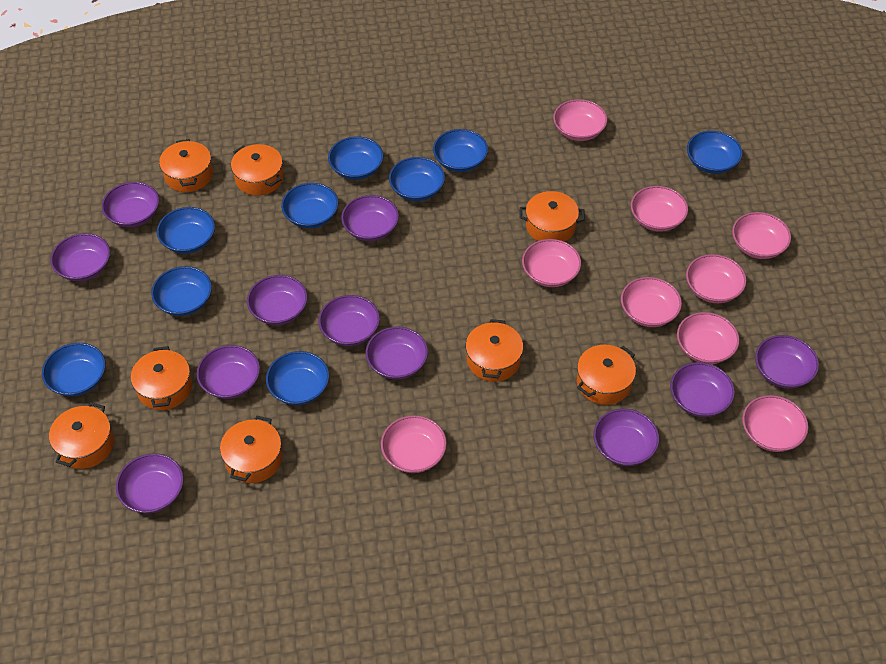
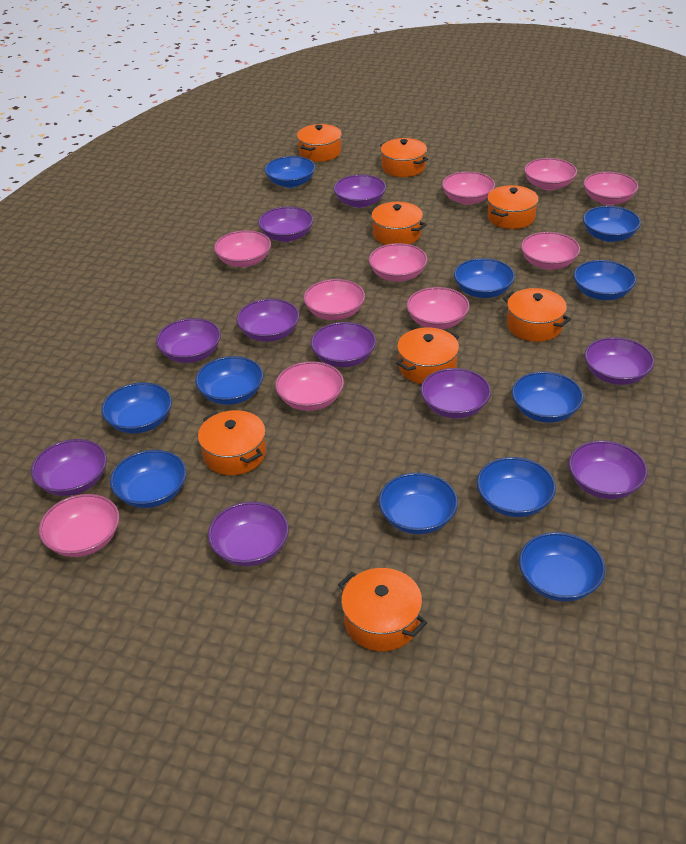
blue bowl: 9 -> 11
pink bowl: 9 -> 10
purple bowl: 11 -> 10

